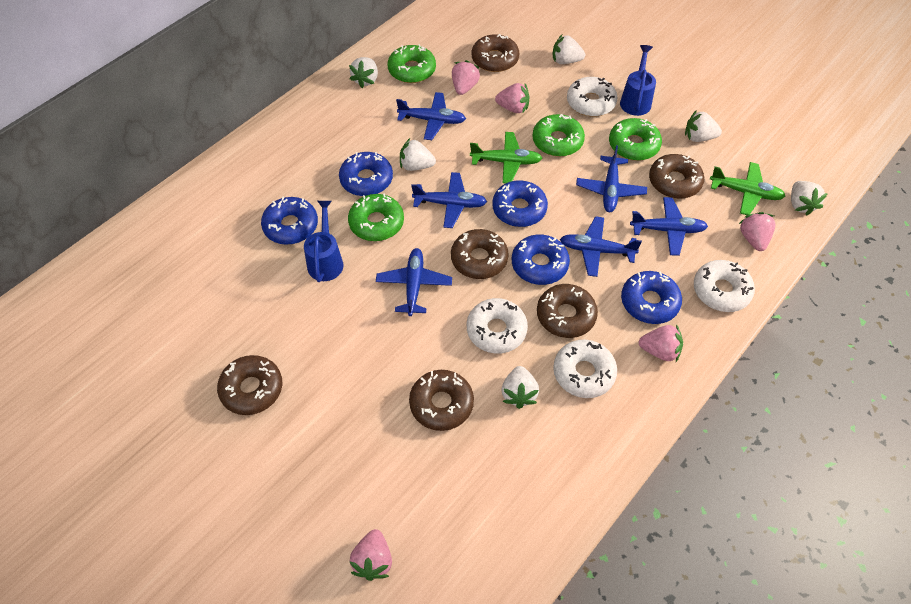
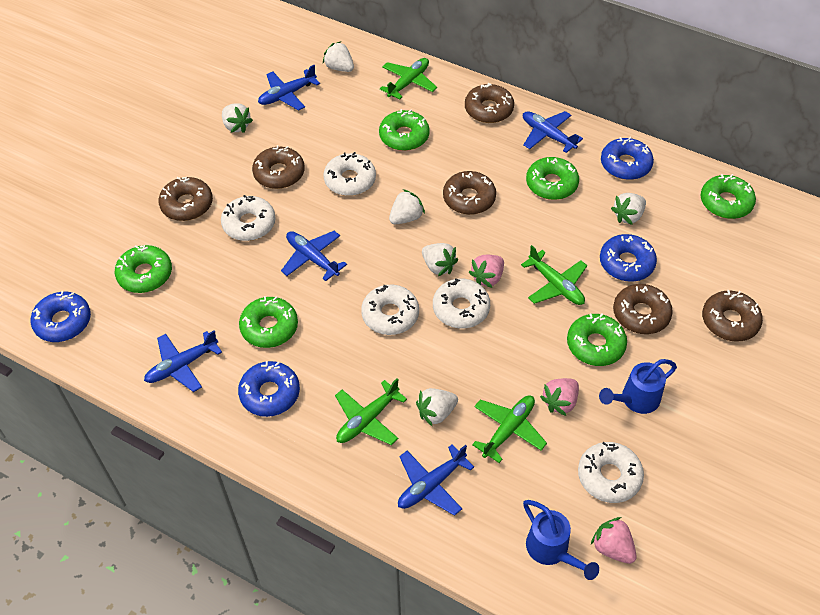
blue donut: 5 -> 4
blue plane: 6 -> 5
green donut: 4 -> 6
green plane: 2 -> 4
pink strawberry: 5 -> 3
white donut: 4 -> 5

